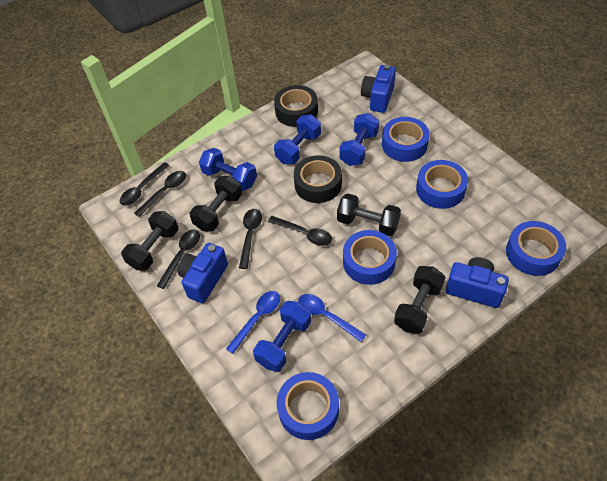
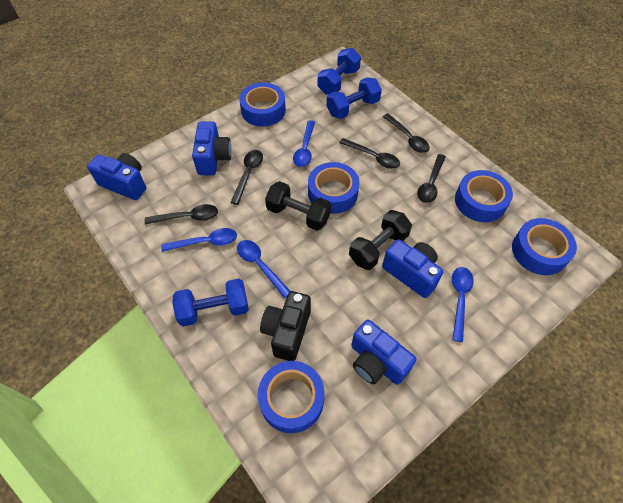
black camera: 0 -> 1
black dumbbell: 4 -> 2
black tape: 2 -> 0
blue camera: 3 -> 4
blue dumbbell: 4 -> 3
blue spoon: 2 -> 4

